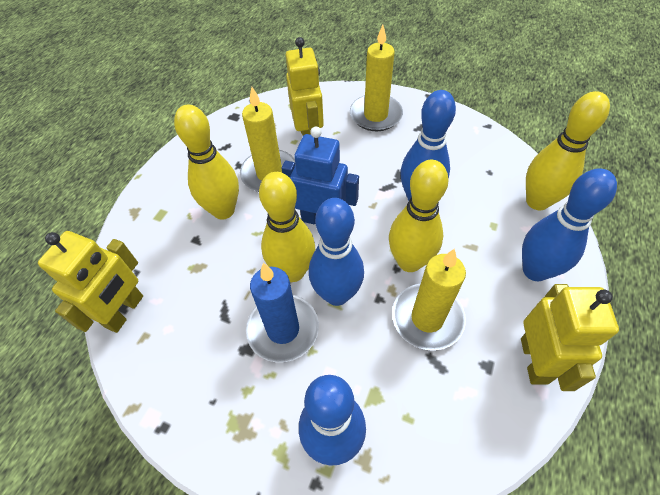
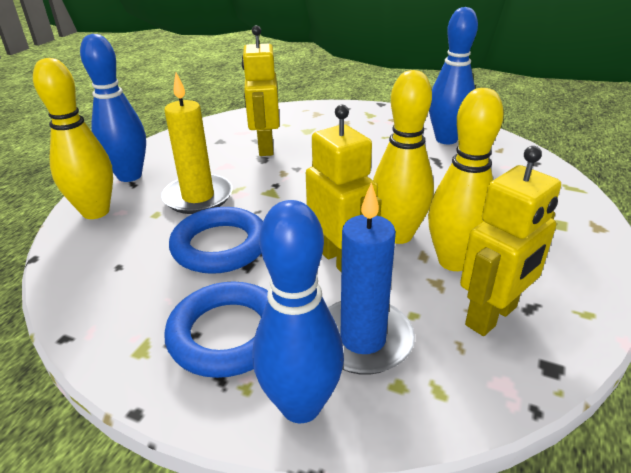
blue bowling pin: 4 -> 3
blue ring: 0 -> 2
blue robot: 1 -> 0
yellow bowling pin: 4 -> 3
yellow candle: 3 -> 1

